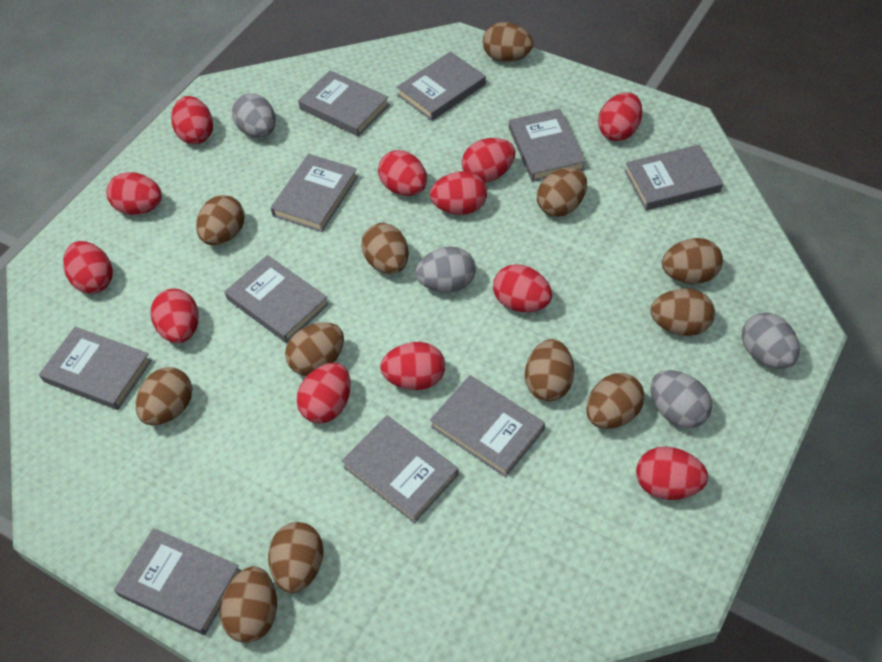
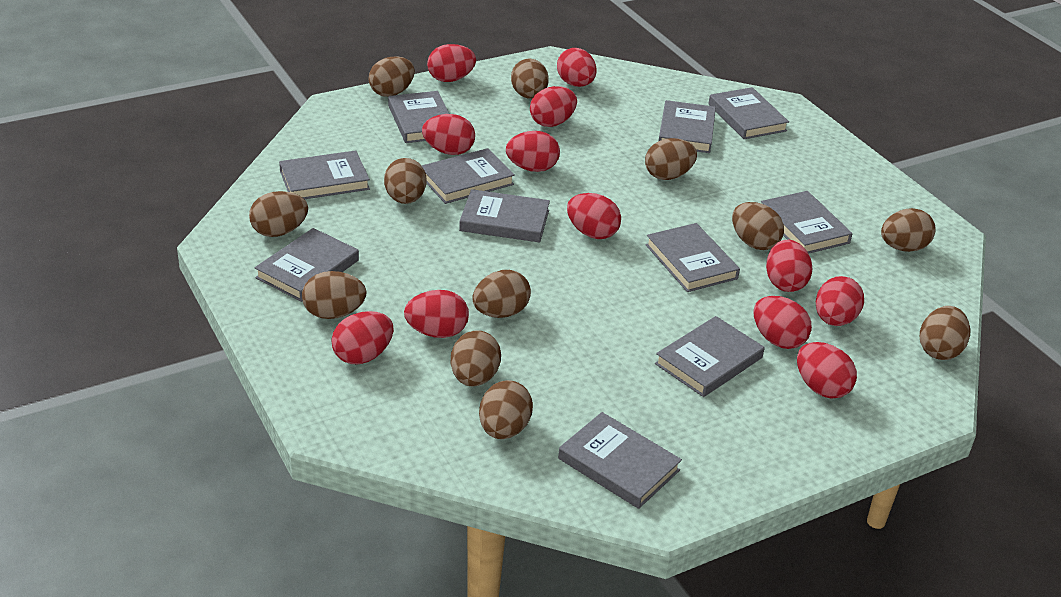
grey book: 10 -> 11
grey egg: 4 -> 0

